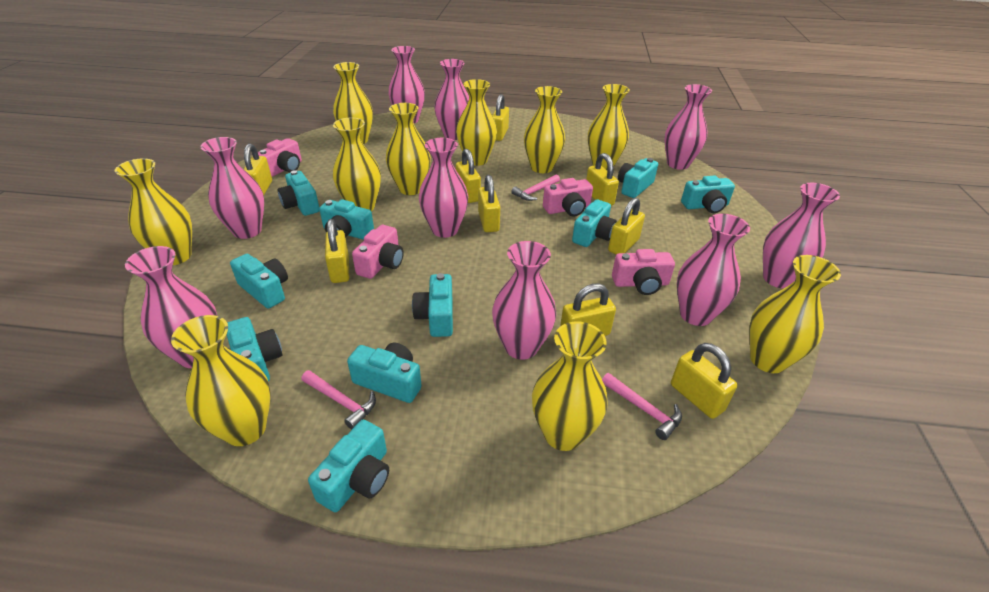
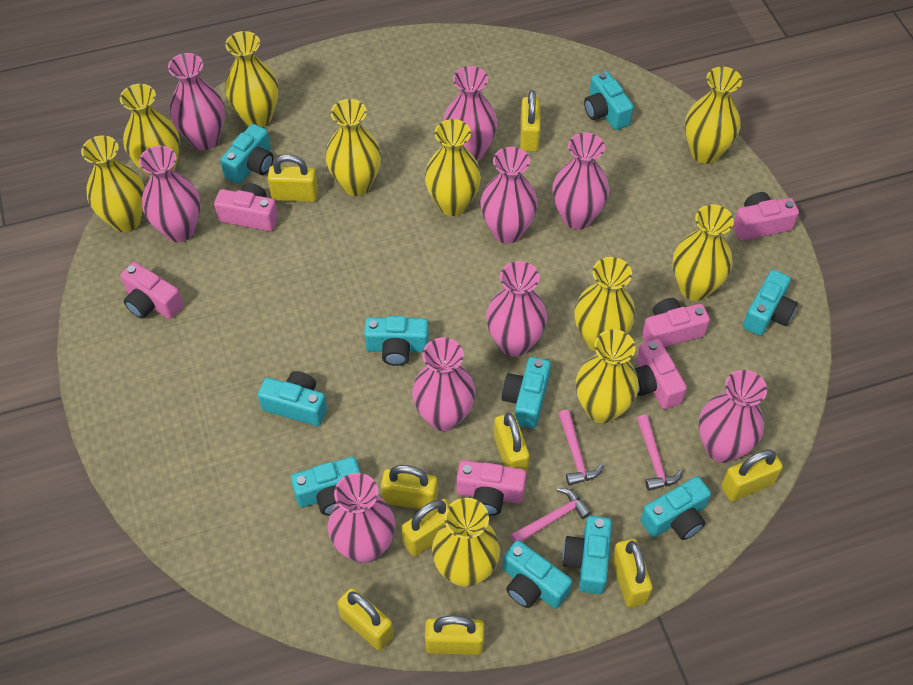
pink camera: 4 -> 6

